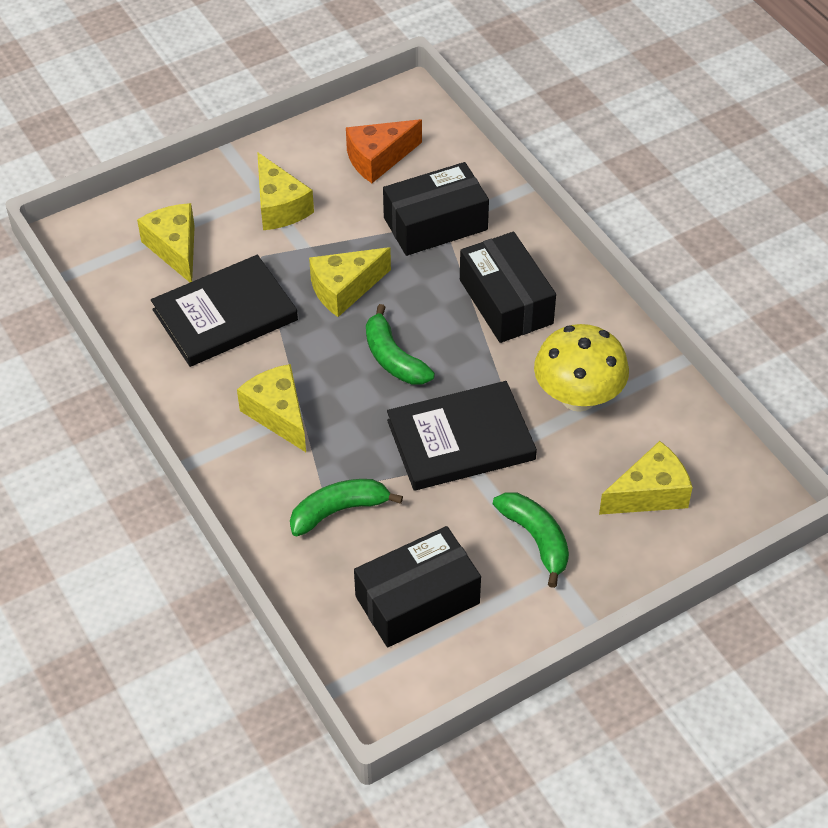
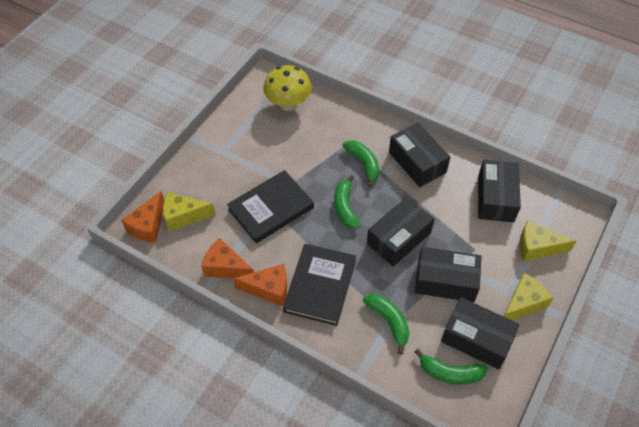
black box: 3 -> 5
green banana: 3 -> 4
orange cheese: 1 -> 3
yellow cheese: 5 -> 3

